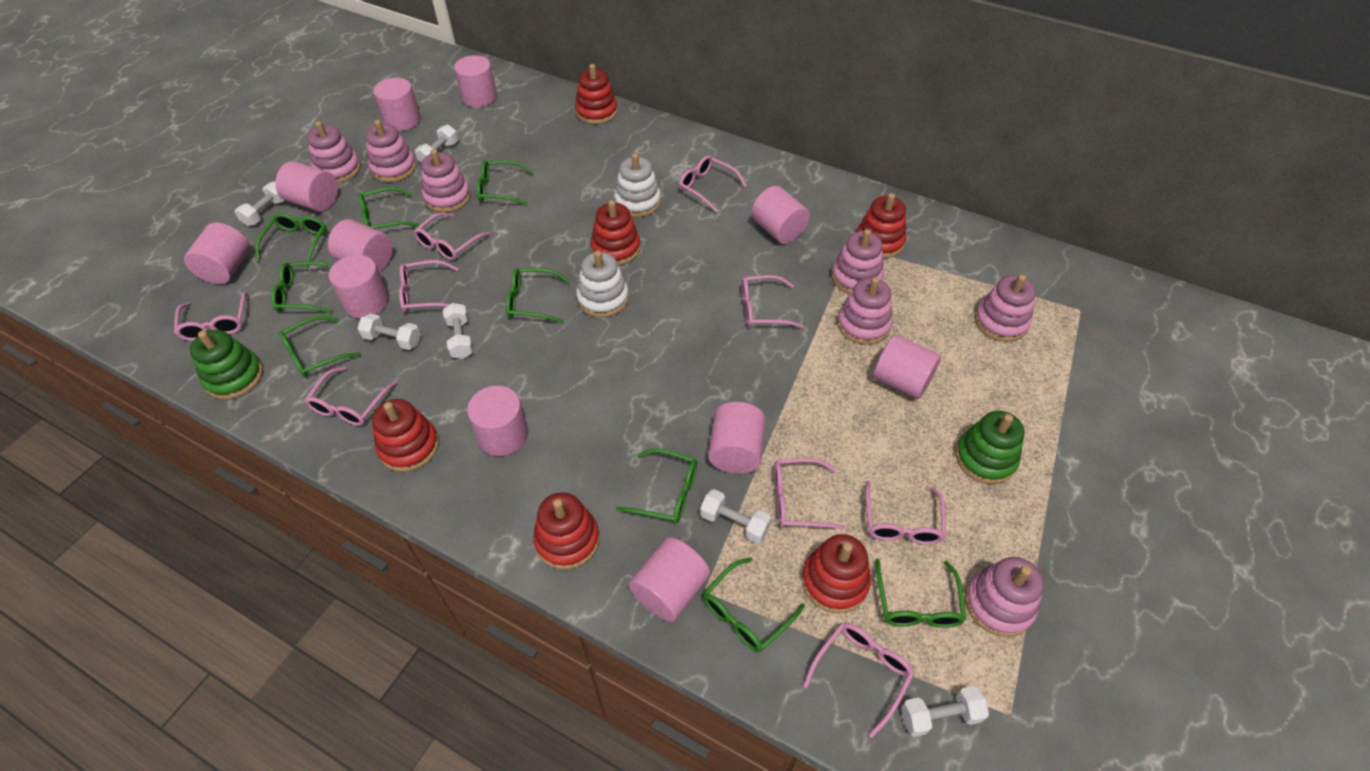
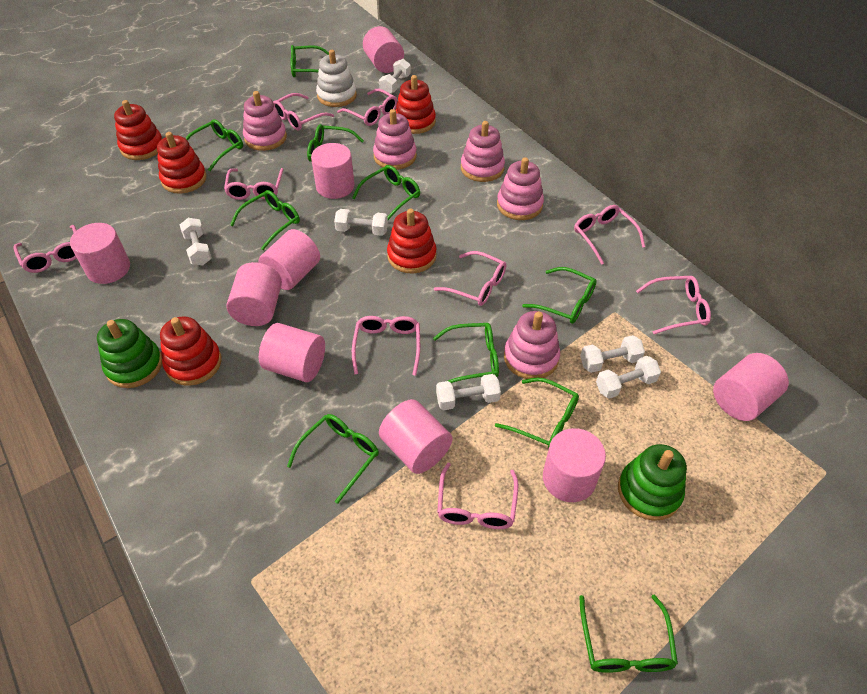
green glasses: 9 -> 10
pink cylinder: 11 -> 9
pink stacking toy: 7 -> 5
red stacking toy: 6 -> 5
white stacking toy: 2 -> 1

